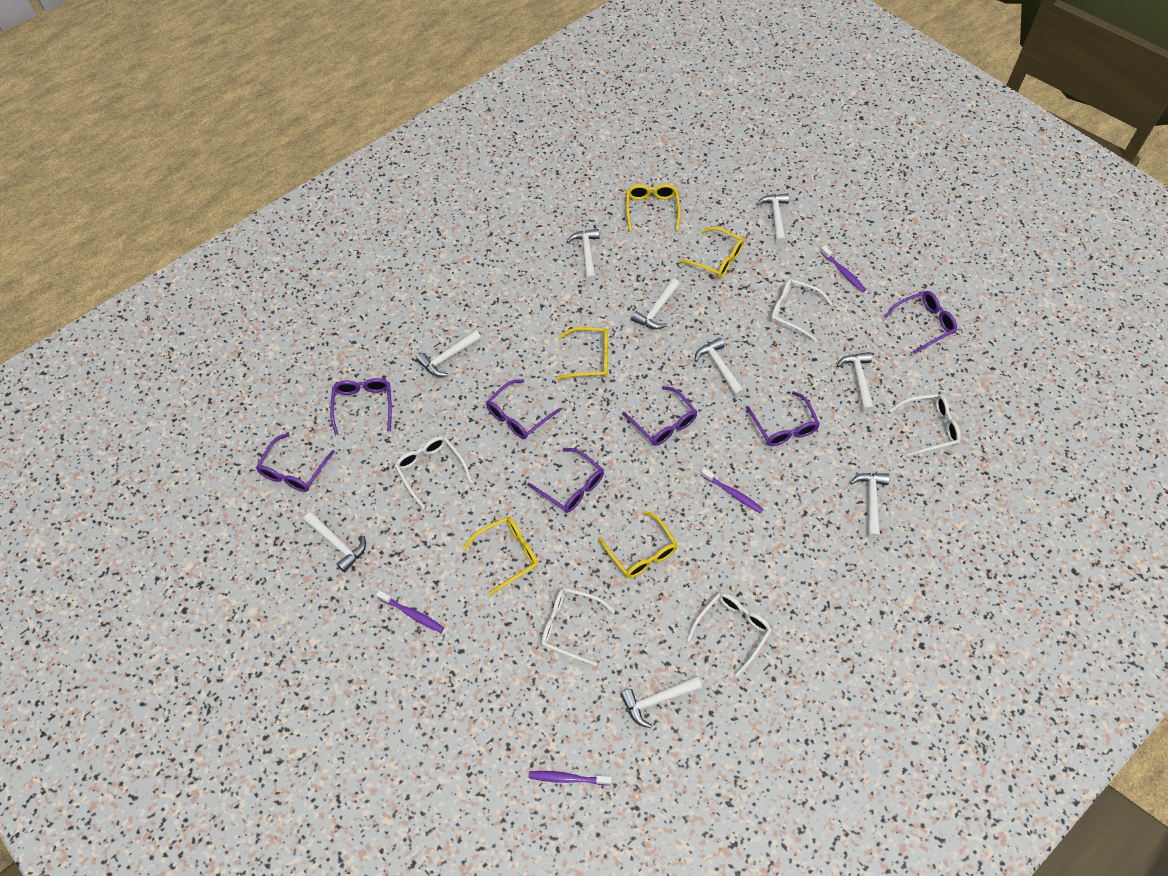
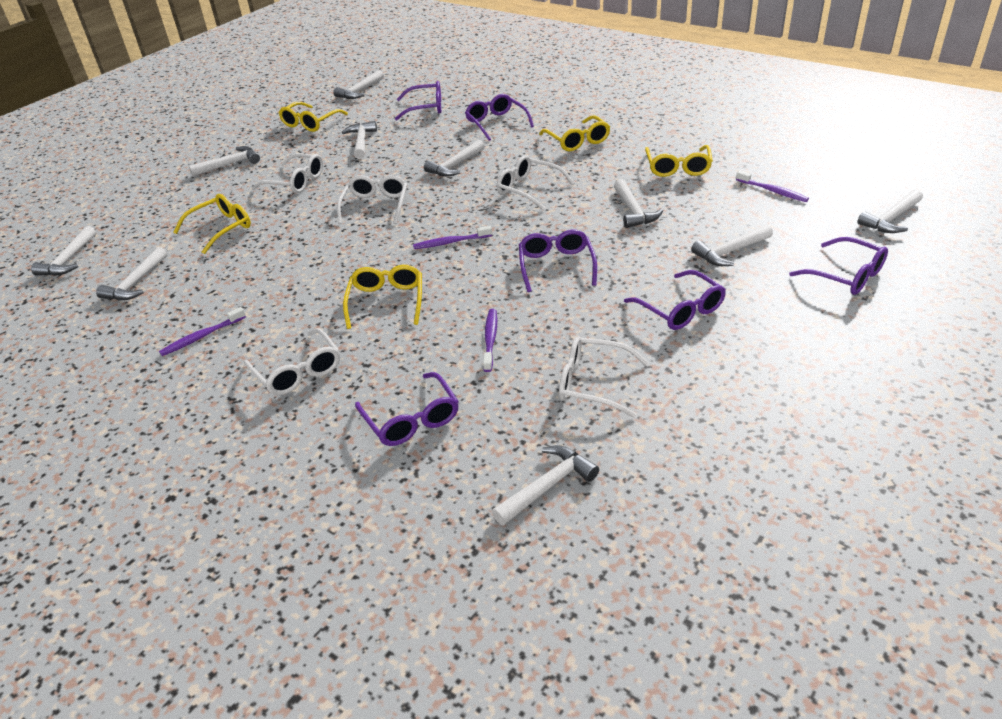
purple glasses: 7 -> 6
white hammer: 9 -> 10

